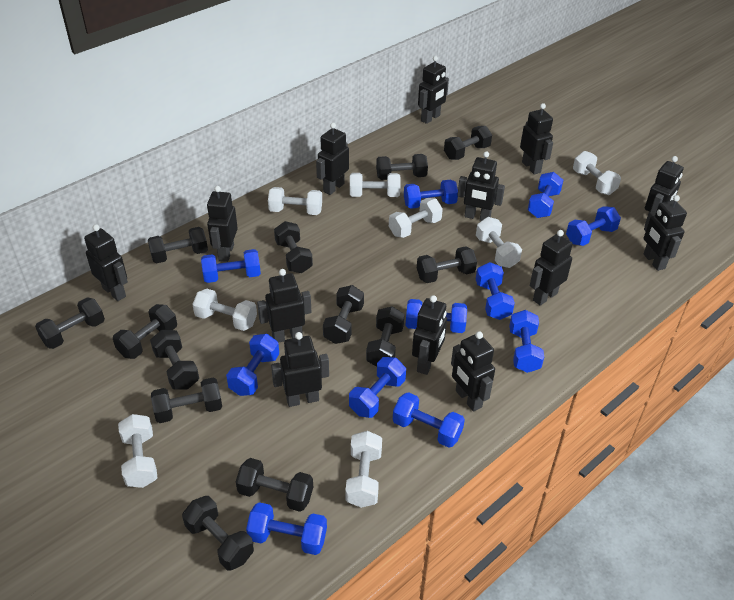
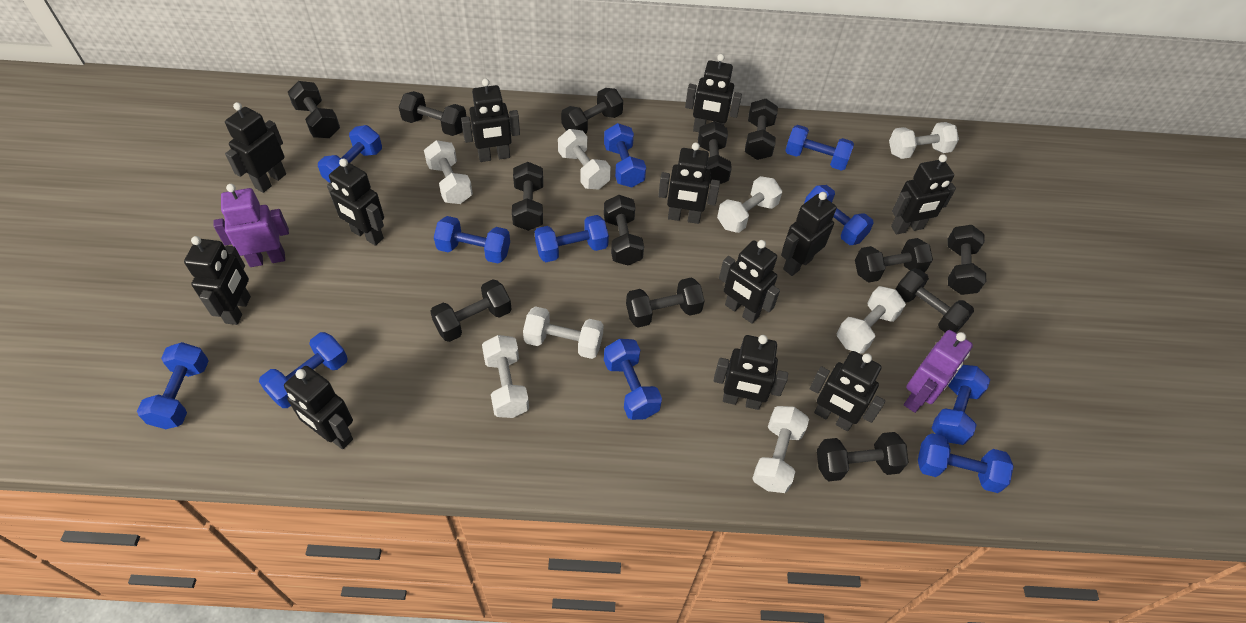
black robot: 13 -> 12
purple robot: 0 -> 2

